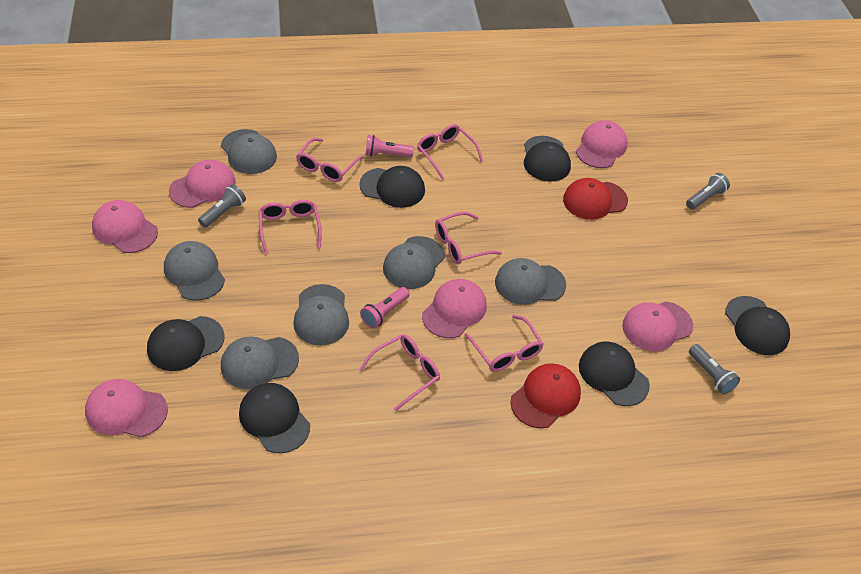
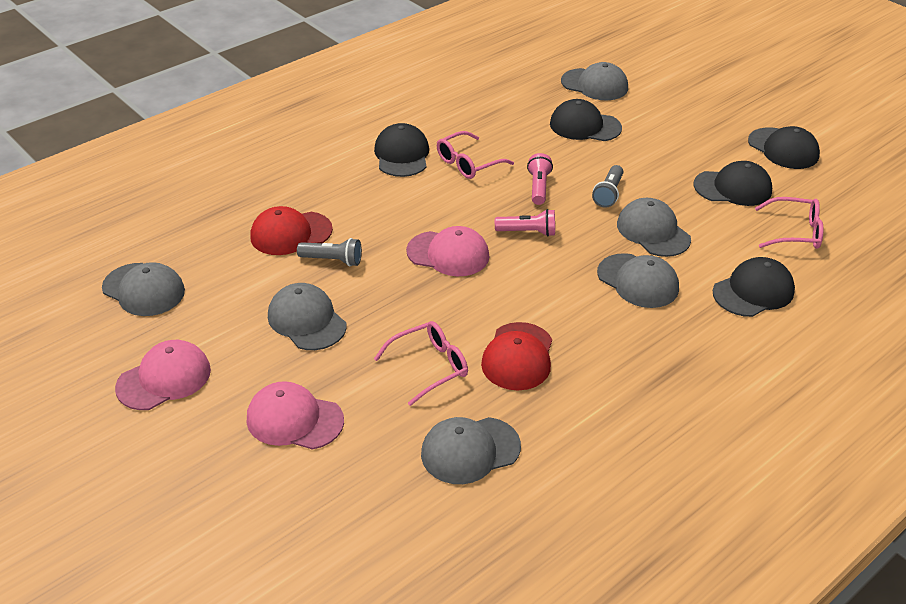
black cap: 6 -> 5
grey flashlight: 3 -> 2
pink cap: 6 -> 3
pink glasses: 6 -> 3

